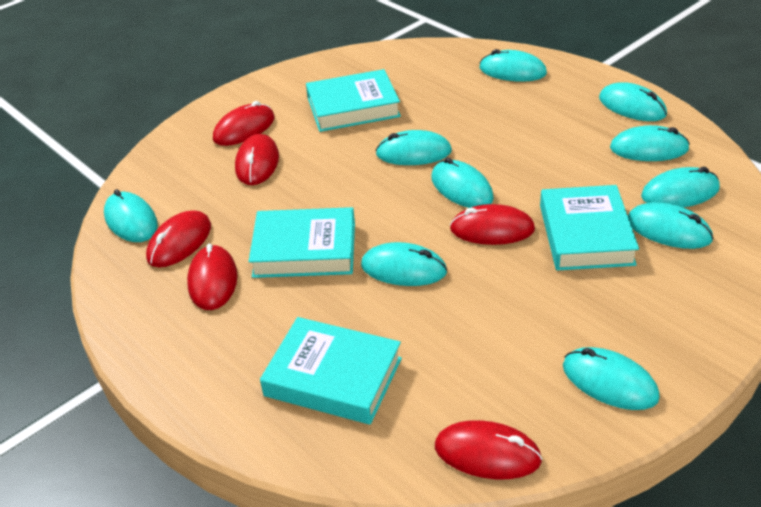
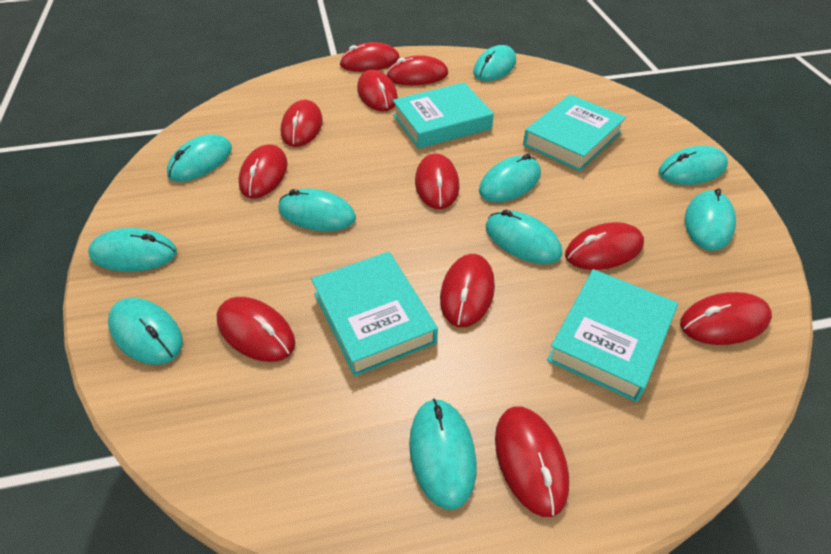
red mouse: 6 -> 11

